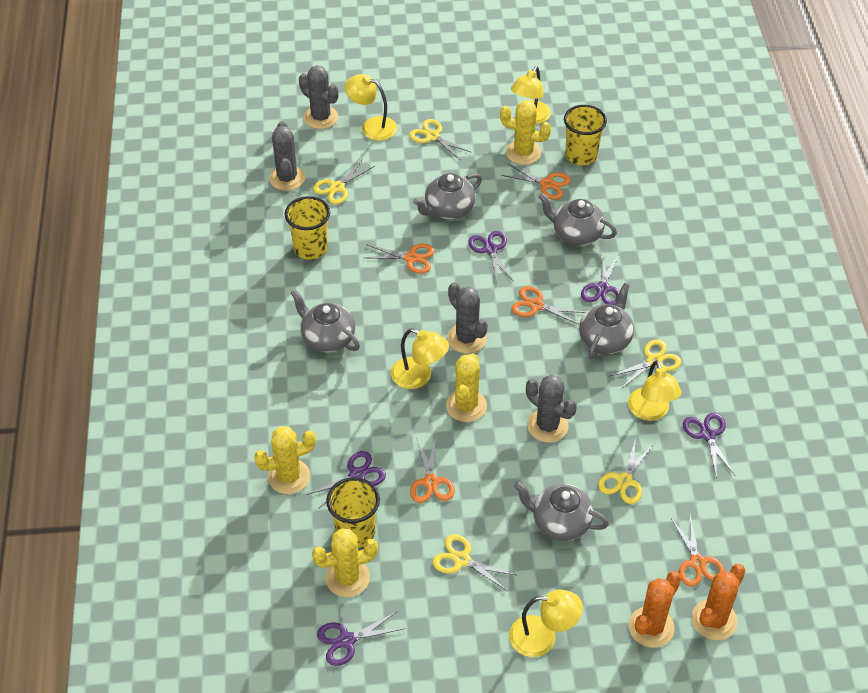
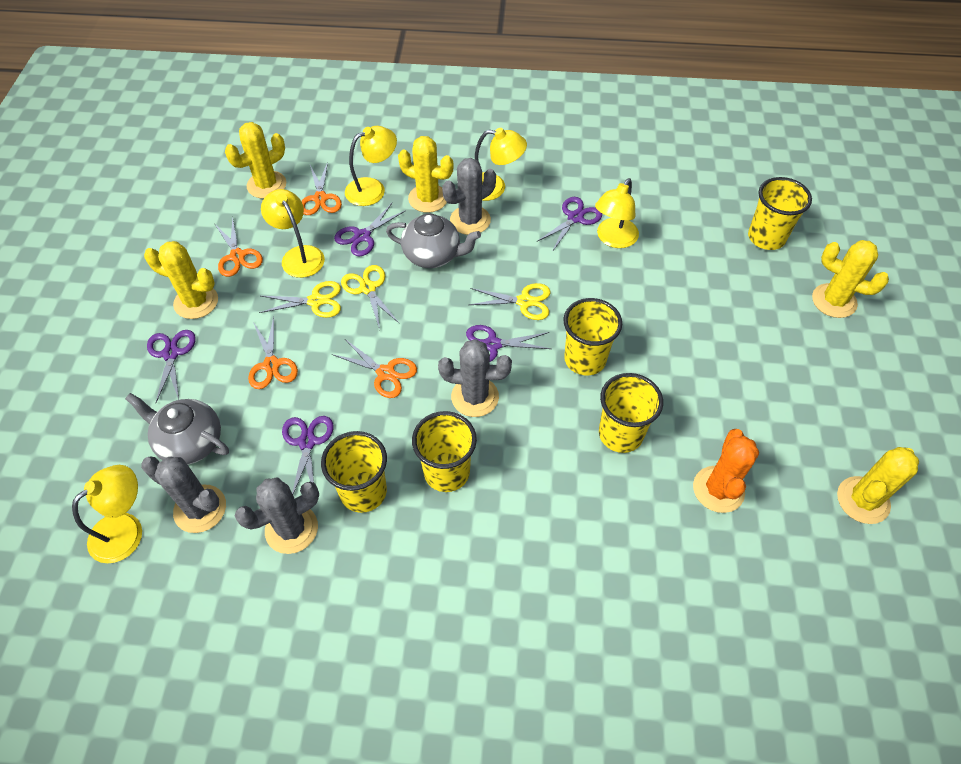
grey teapot: 5 -> 2
orange cactus: 2 -> 1
orange scissors: 5 -> 4
yellow cactus: 4 -> 5
yellow cup: 3 -> 5
yellow scissors: 5 -> 3

